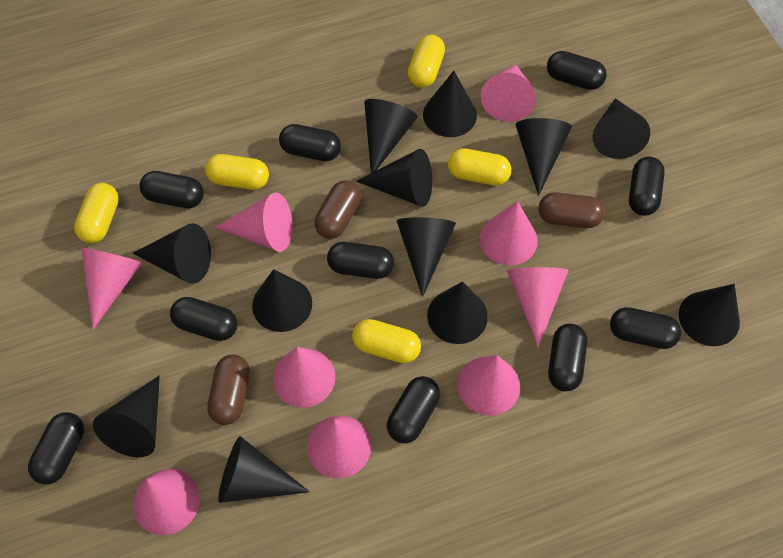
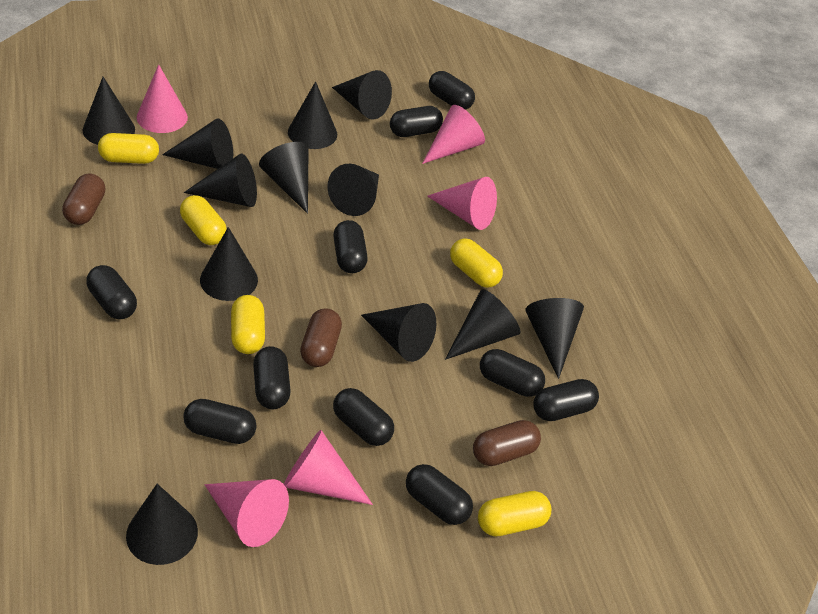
pink cone: 9 -> 5

